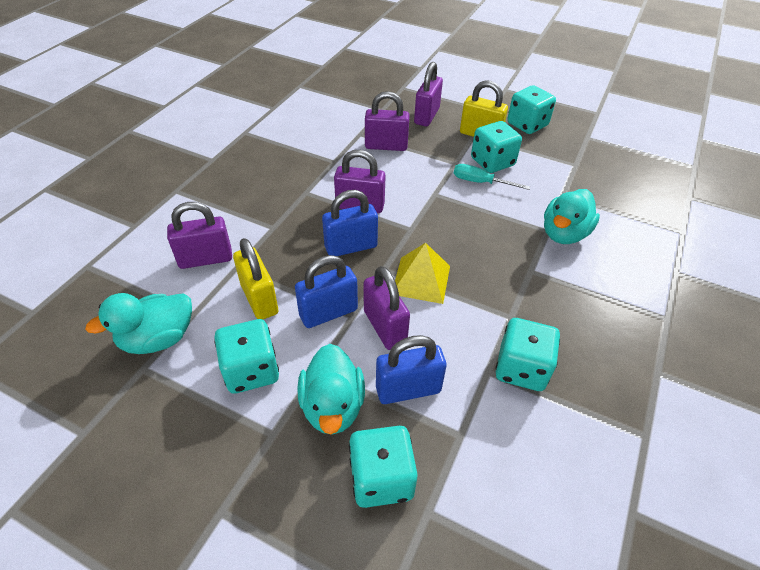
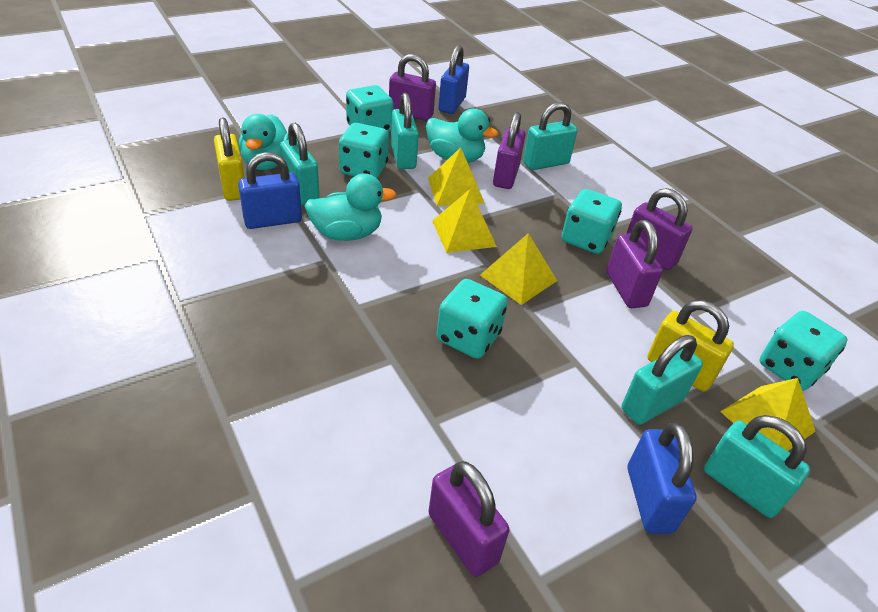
turquoise padlock: 0 -> 5
turquoise screwdriver: 1 -> 0
yellow pyramid: 1 -> 4

